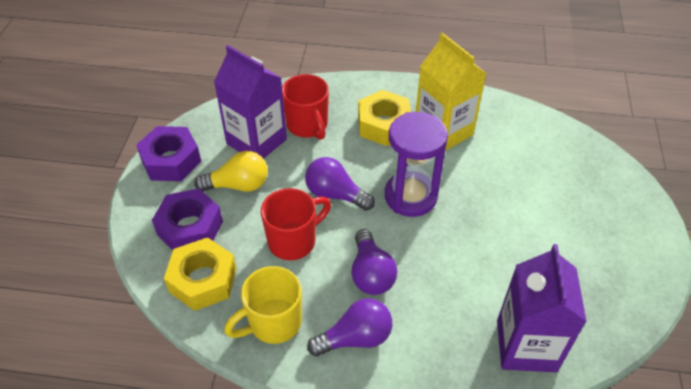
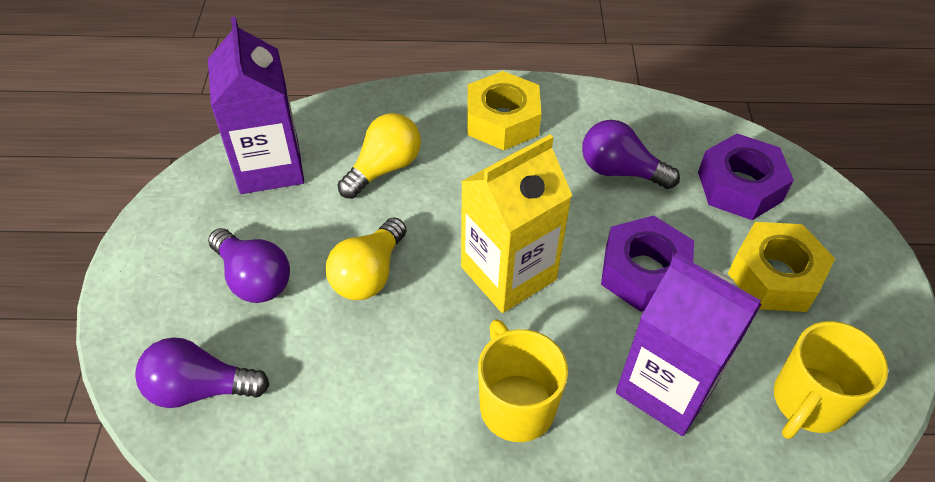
purple hourglass: 1 -> 0
red mug: 2 -> 0
yellow light bulb: 1 -> 2
yellow mug: 1 -> 2

